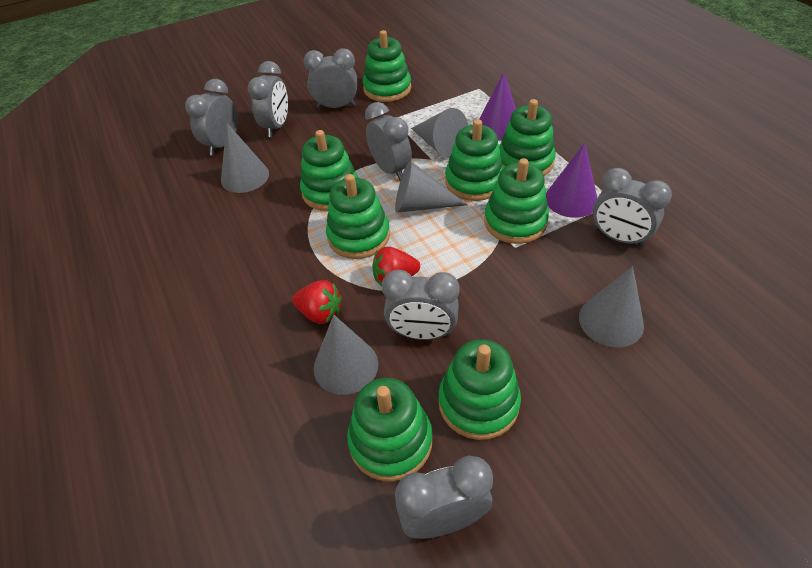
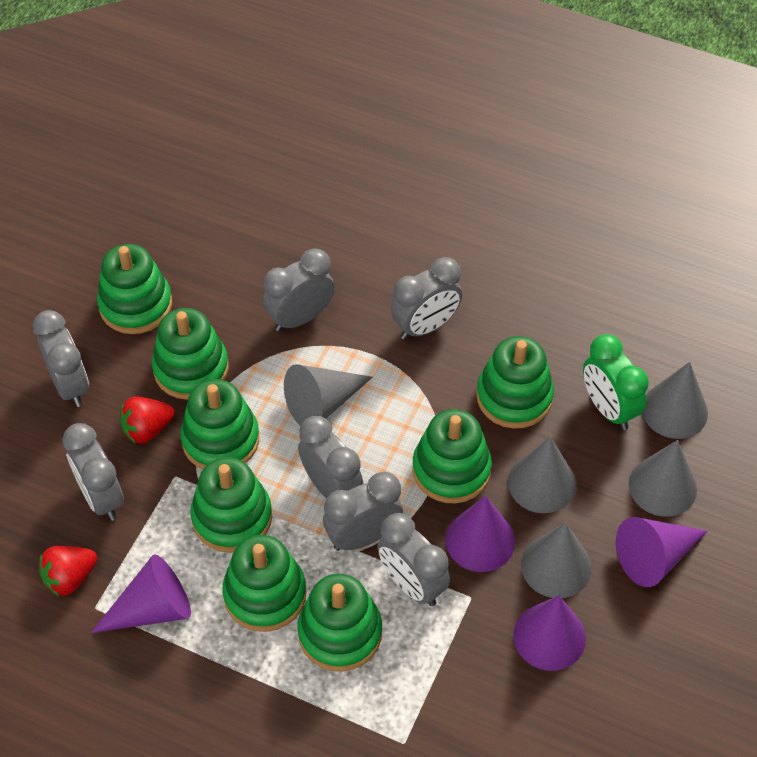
green clock: 0 -> 1
purple cone: 2 -> 4

